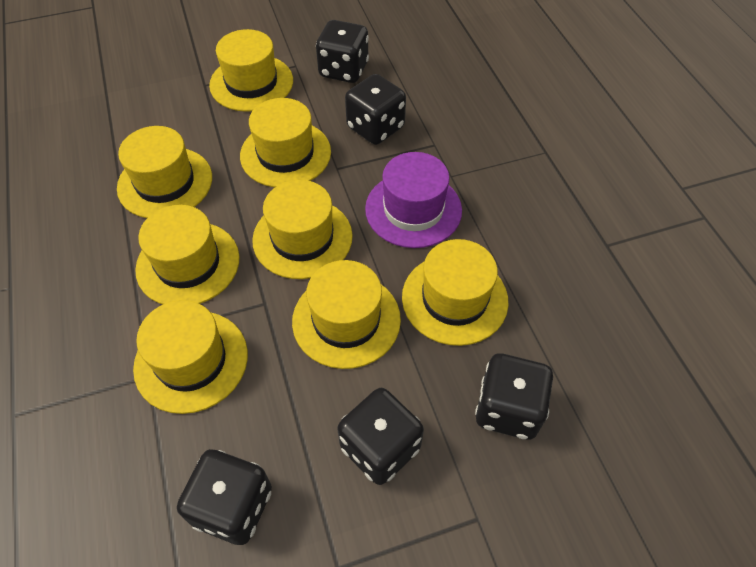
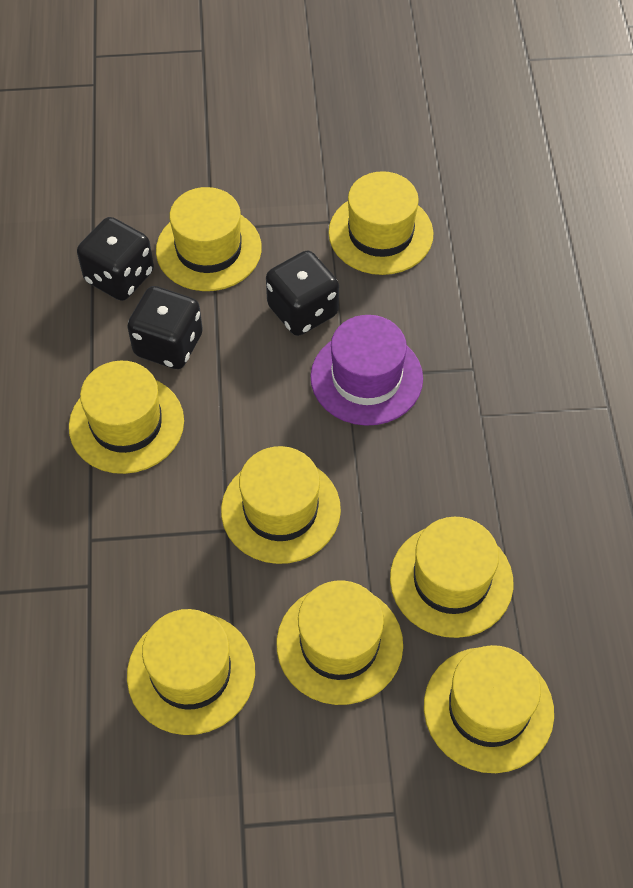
black dice: 5 -> 3

